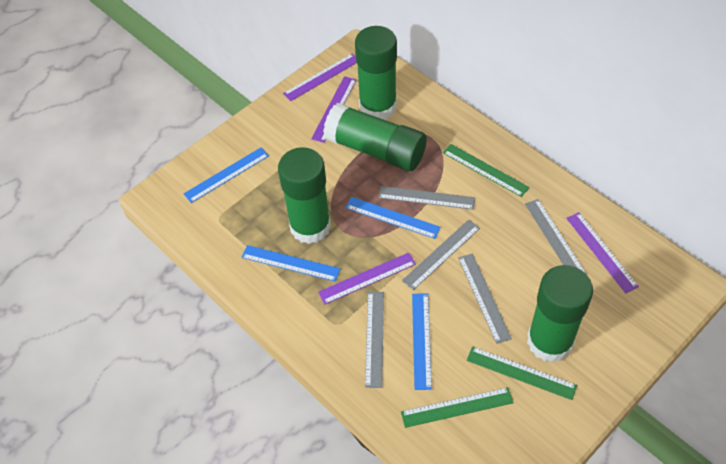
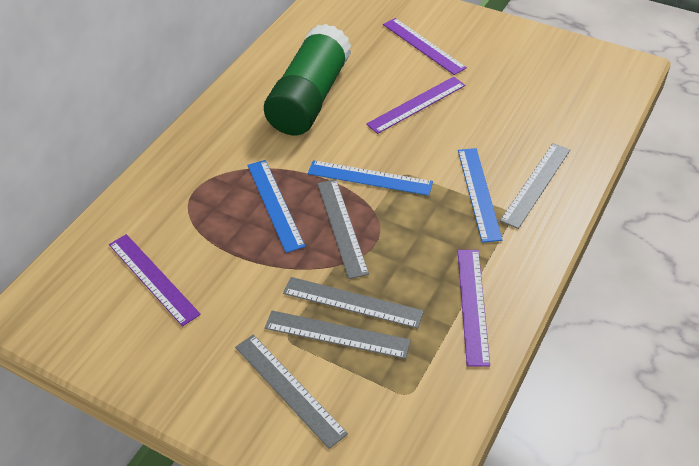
blue ruler: 4 -> 3
green glue stick: 4 -> 1
green ruler: 3 -> 0

